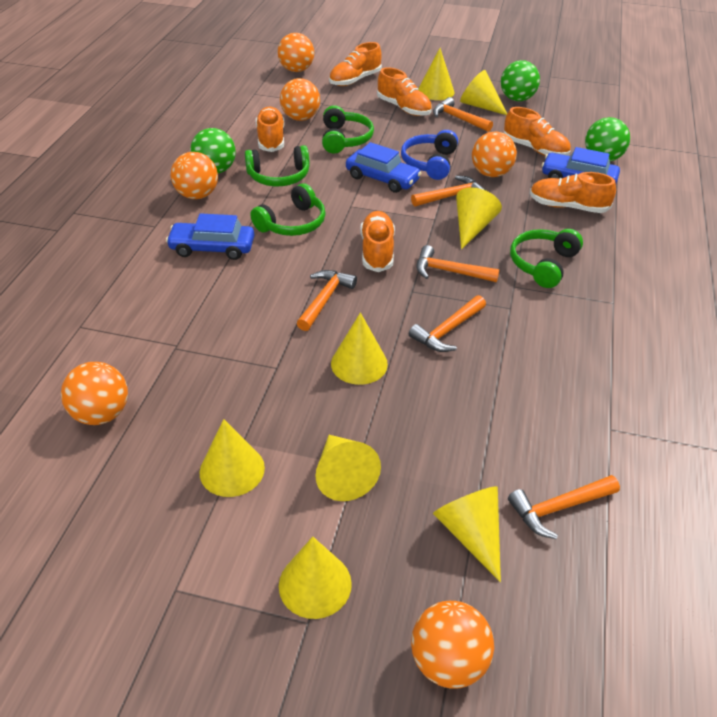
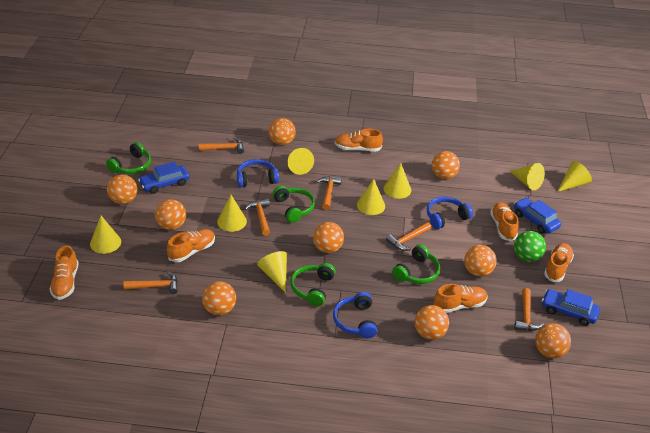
blue headphones: 1 -> 3
green ball: 3 -> 1
orange ball: 6 -> 9

